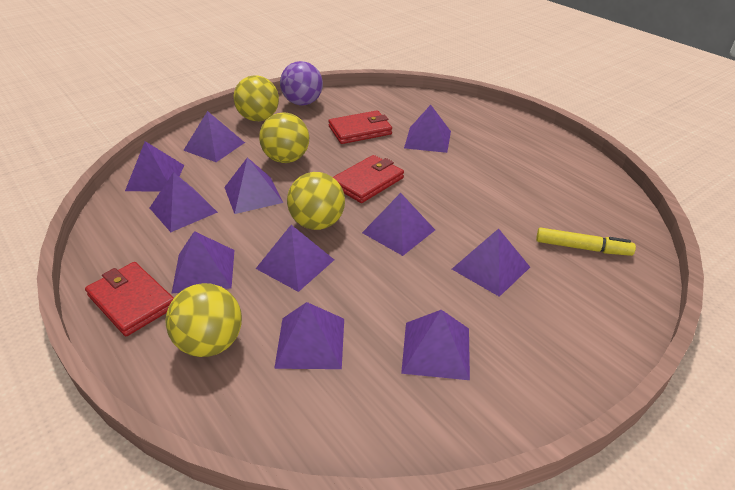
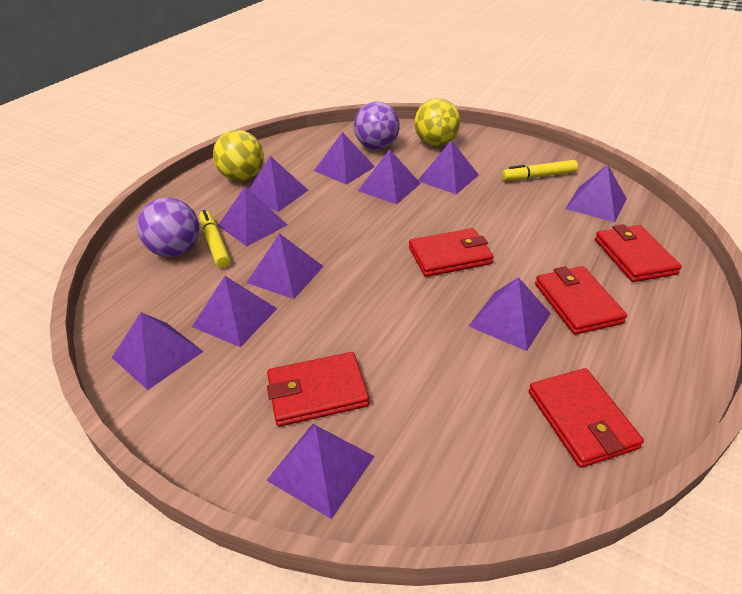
purple ball: 1 -> 2
red wallet: 3 -> 5
yellow ball: 4 -> 2
yellow marker: 1 -> 2

